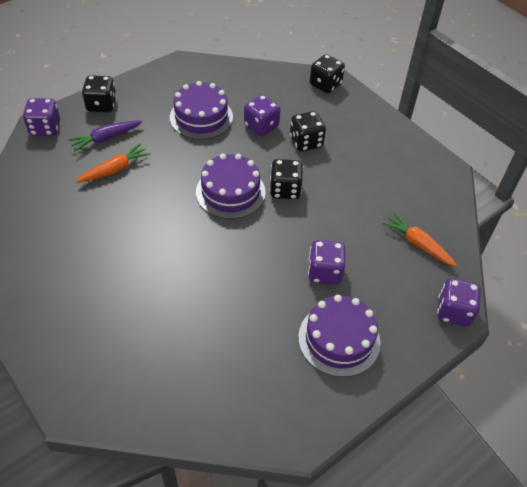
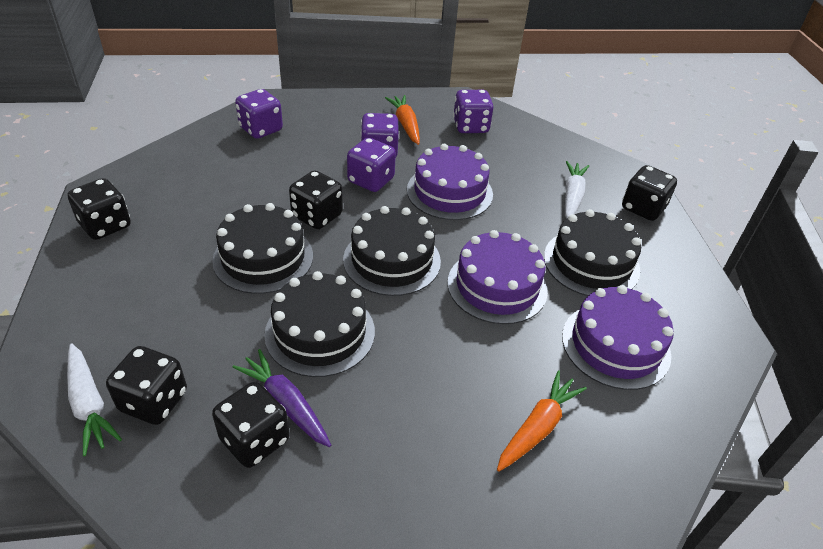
black cake: 0 -> 4
black dice: 4 -> 5
white carrot: 0 -> 2

